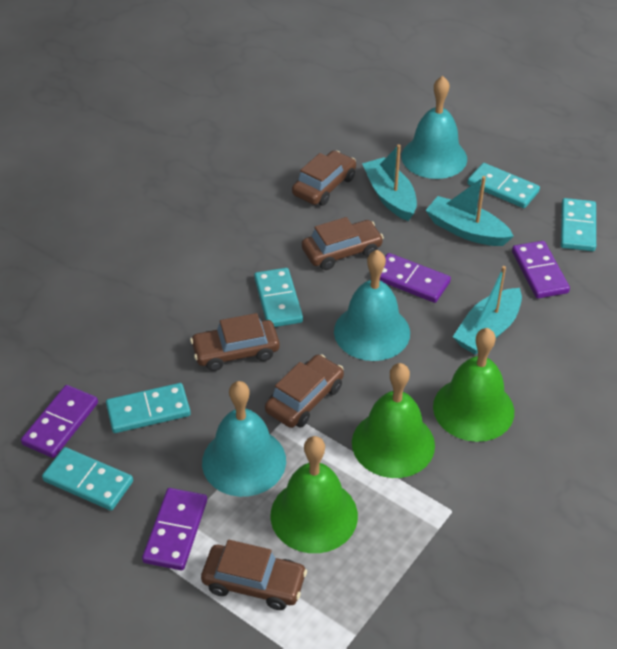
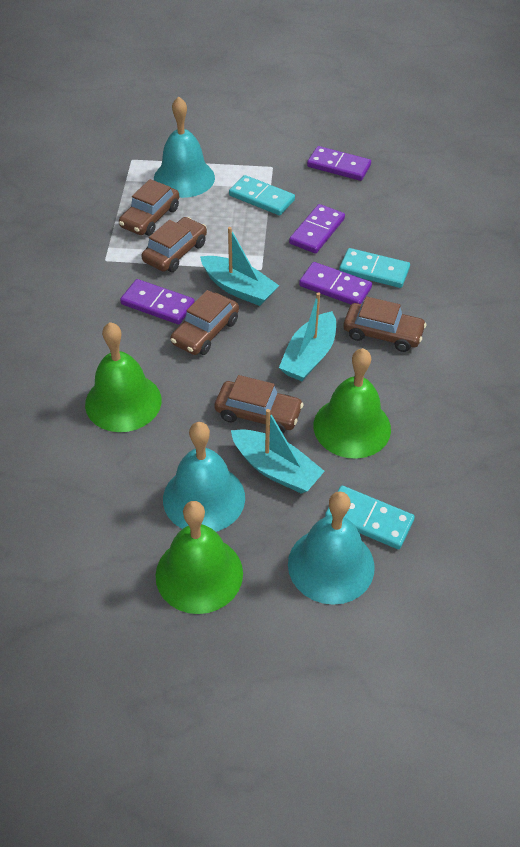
turquoise domino: 5 -> 3

